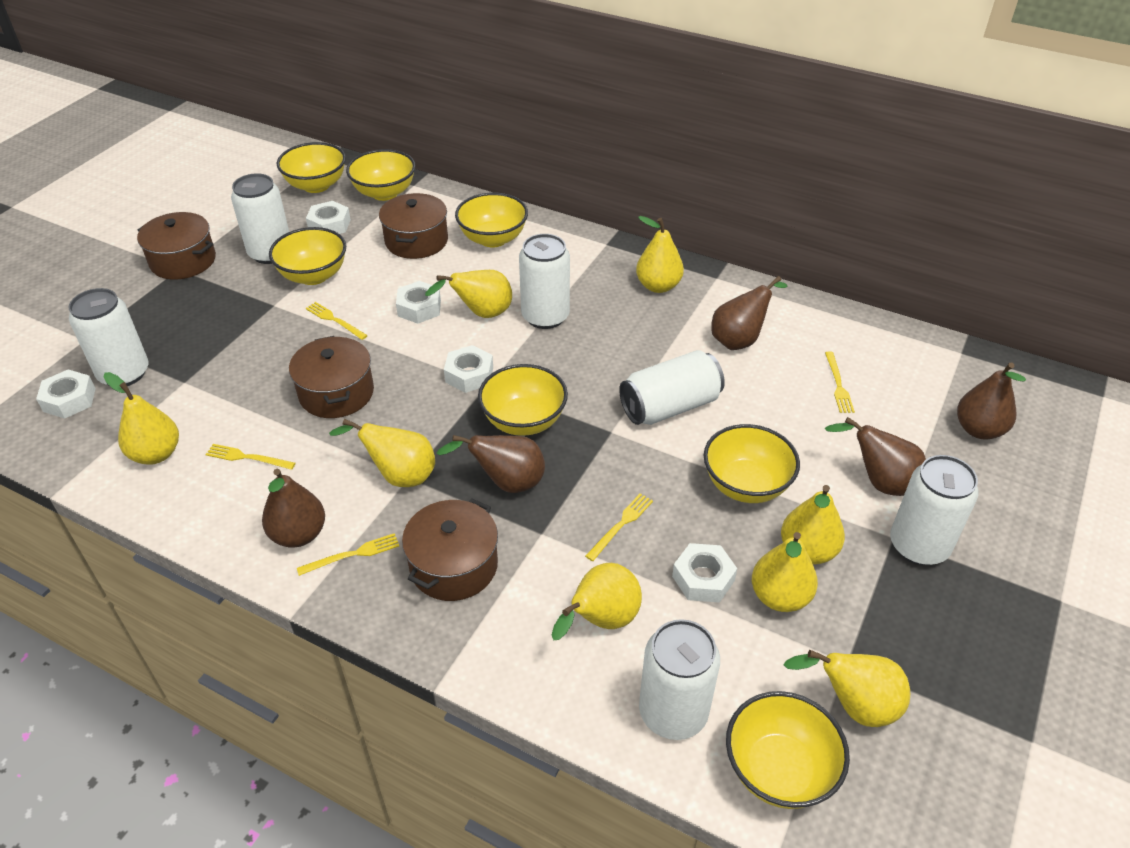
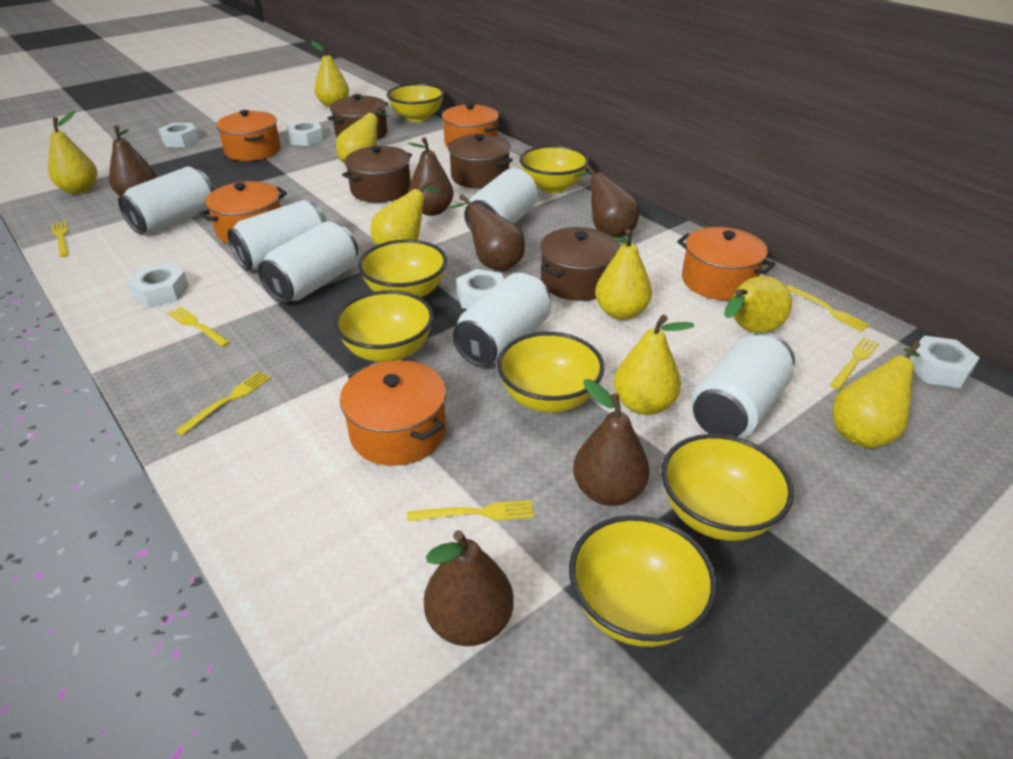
brown pear: 5 -> 6
orange pot: 0 -> 5
yellow fork: 5 -> 6

